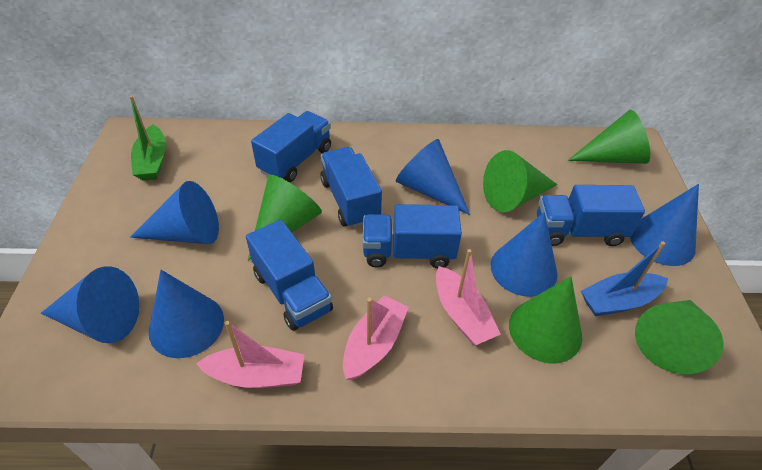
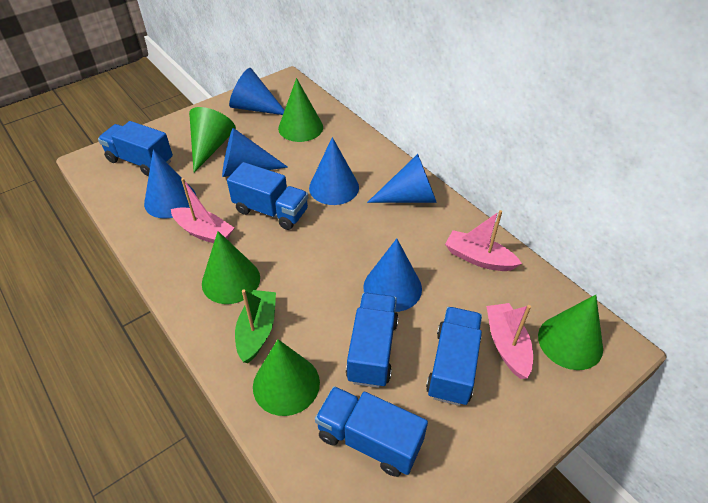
blue boat: 1 -> 0

